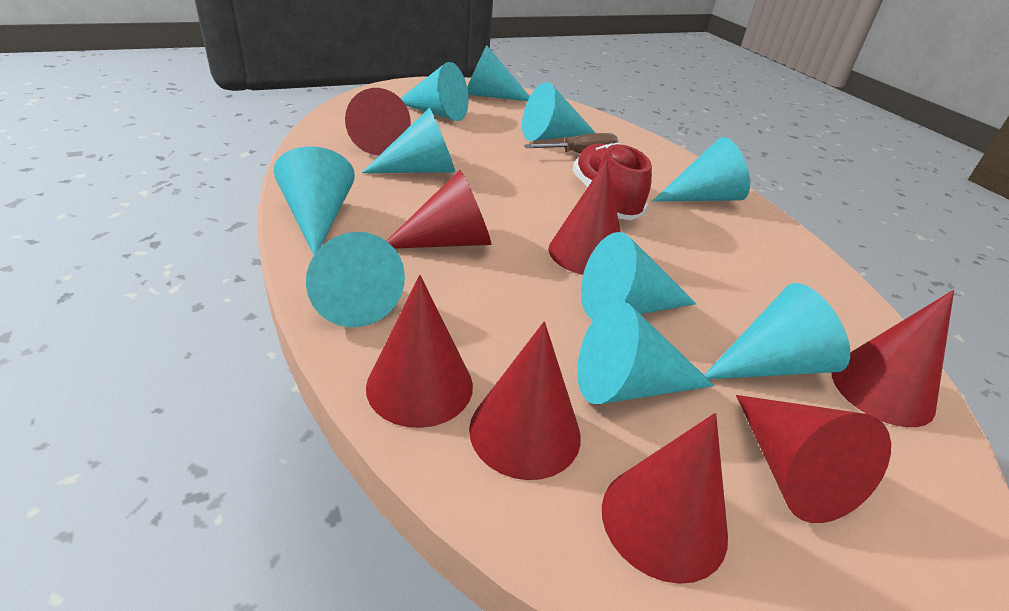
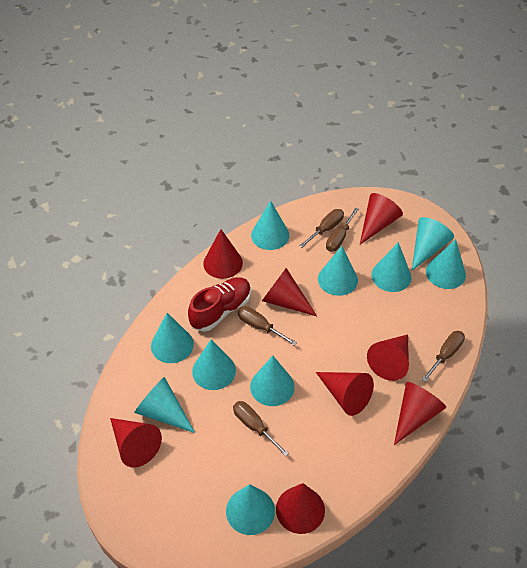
brown screwdriver: 1 -> 5

